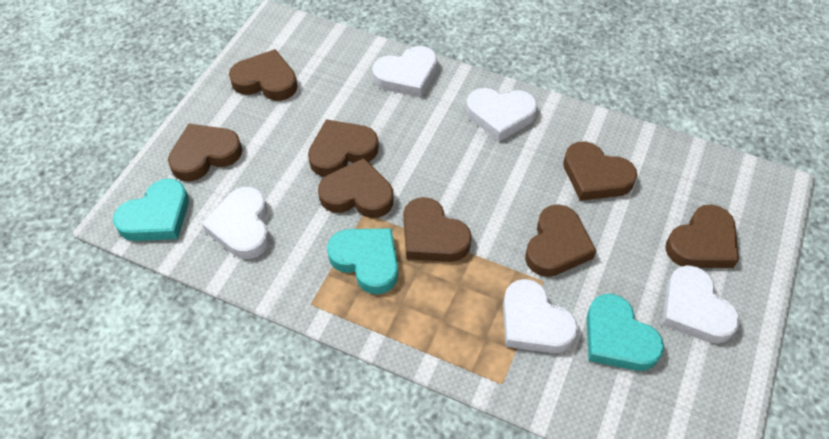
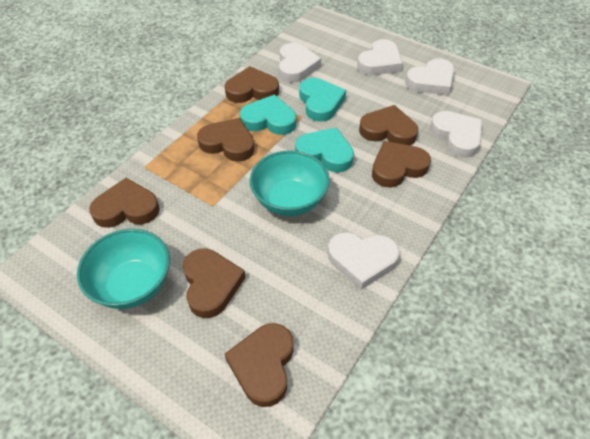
brown heart: 8 -> 7
turquoise bowl: 0 -> 2

